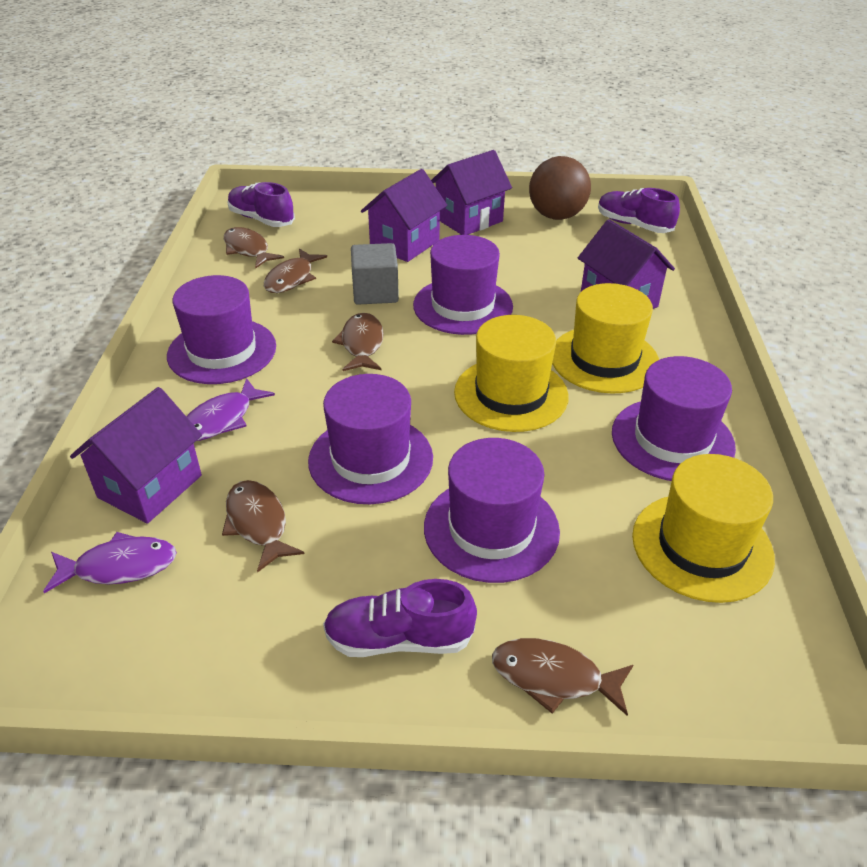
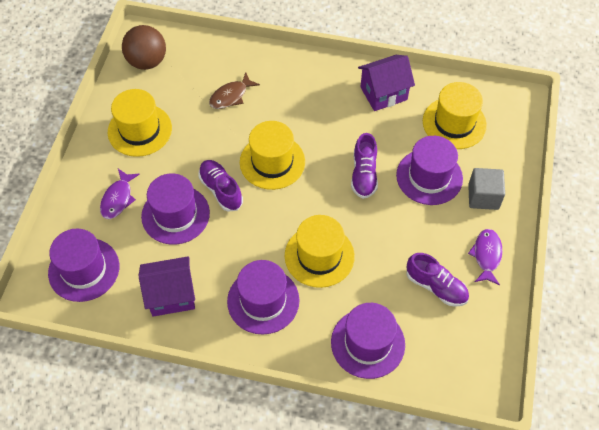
brown fish: 5 -> 1
purple house: 4 -> 2
yellow hat: 3 -> 4

